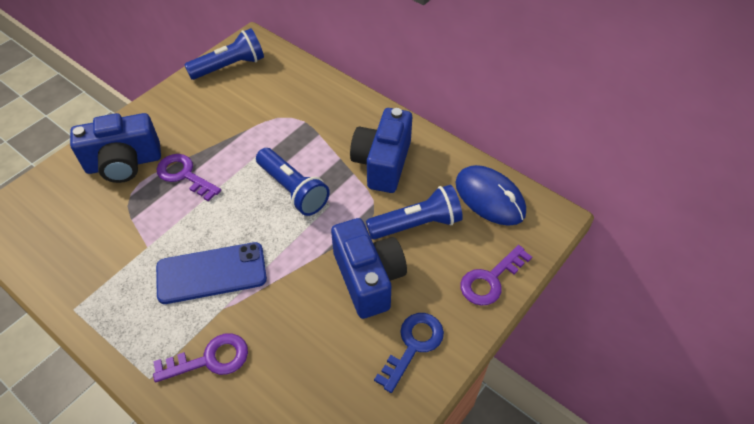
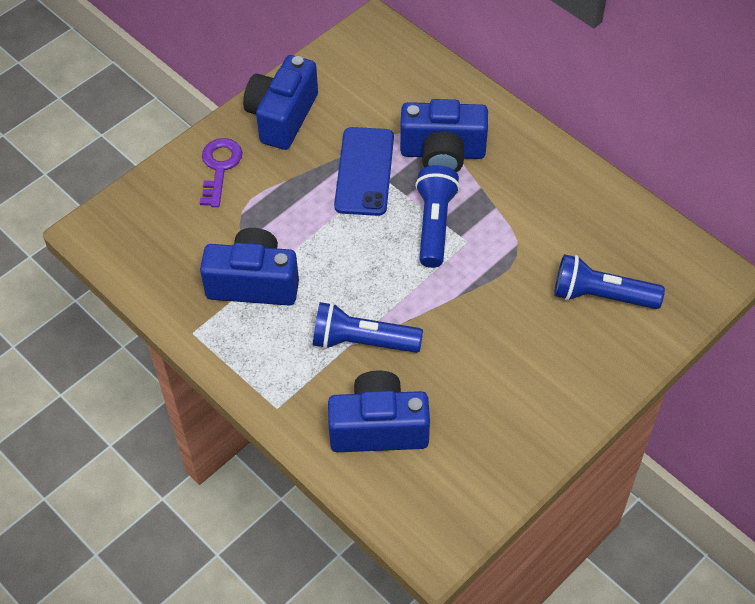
blue camera: 3 -> 4
blue key: 1 -> 0
blue mouse: 1 -> 0
purple key: 3 -> 1

